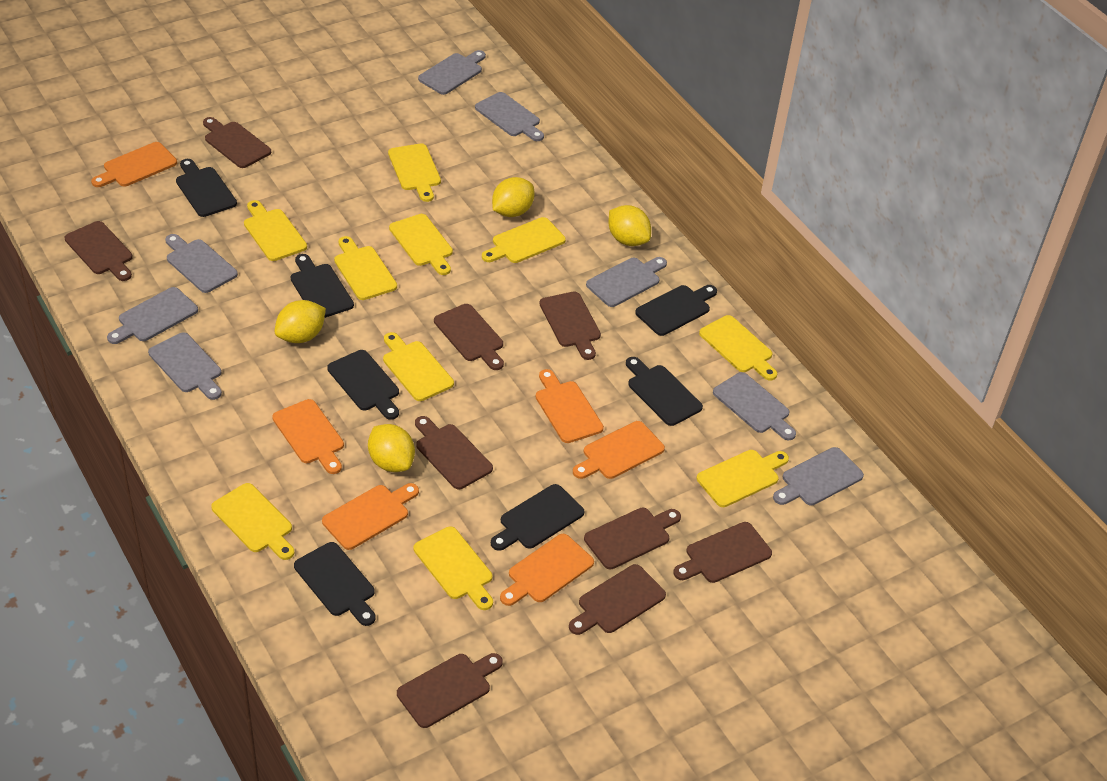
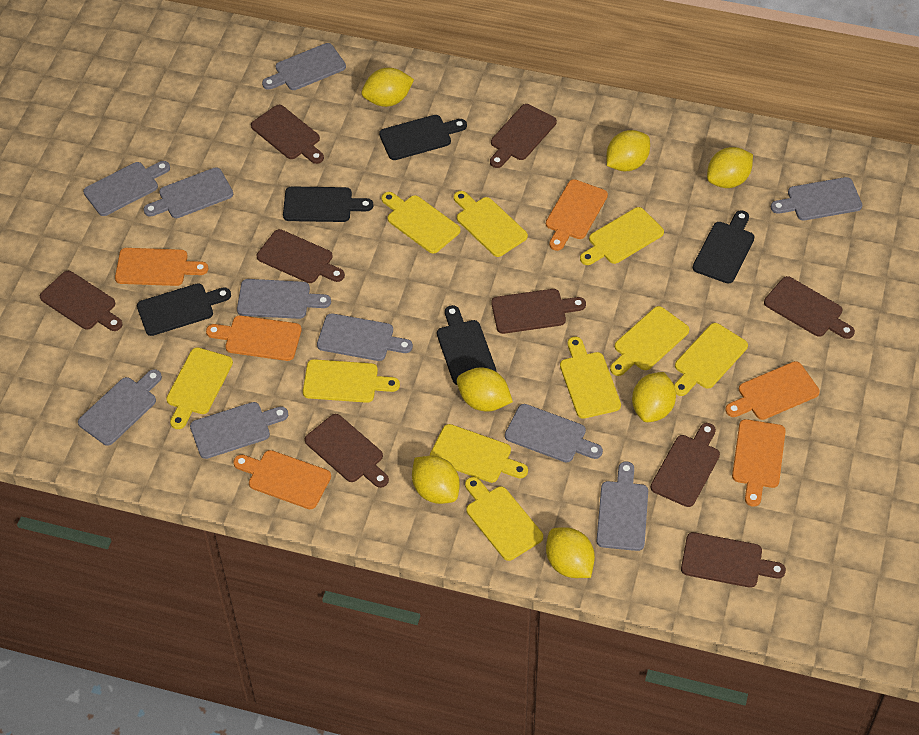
black cutting board: 7 -> 5
grey cutting board: 8 -> 10
yellow lemon: 4 -> 7

